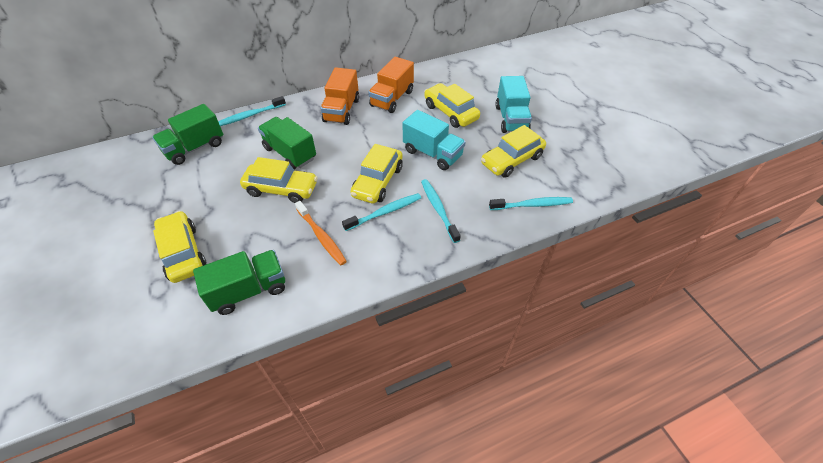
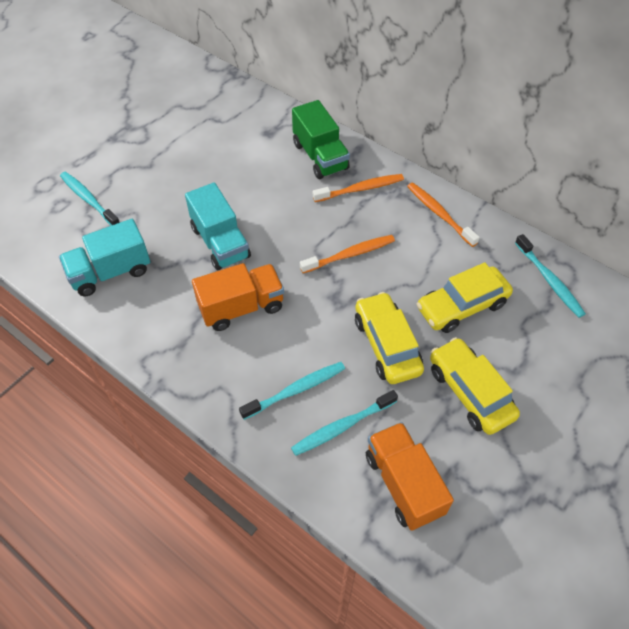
green truck: 3 -> 1
orange toothbrush: 1 -> 3
yellow car: 5 -> 3

